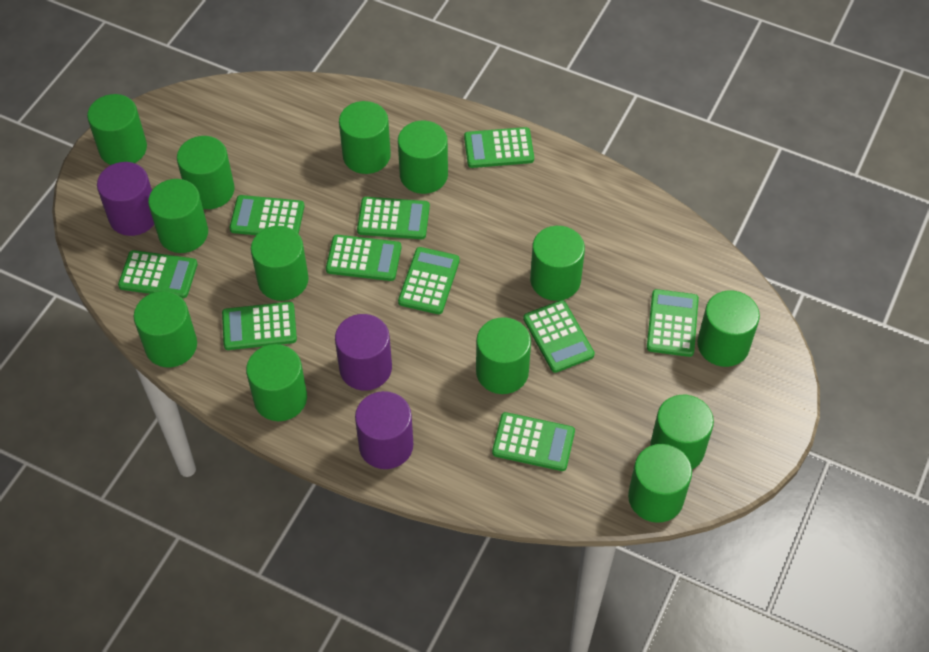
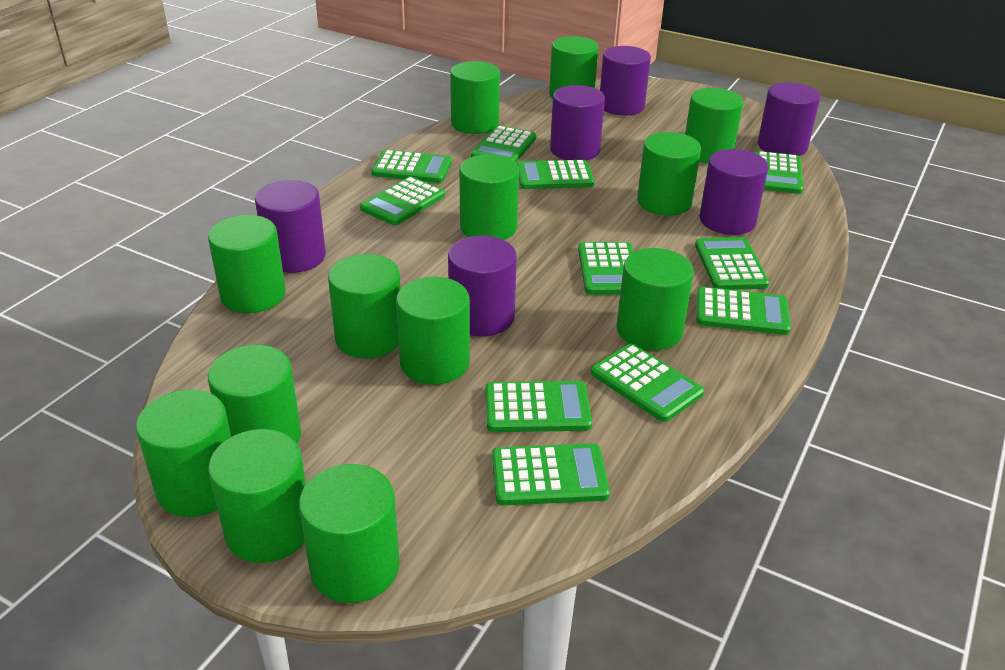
green calculator: 10 -> 11
purple cylinder: 3 -> 6

